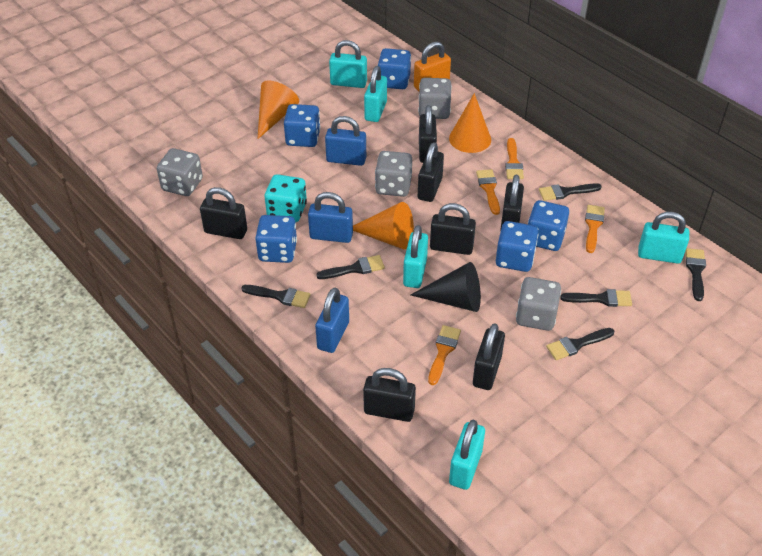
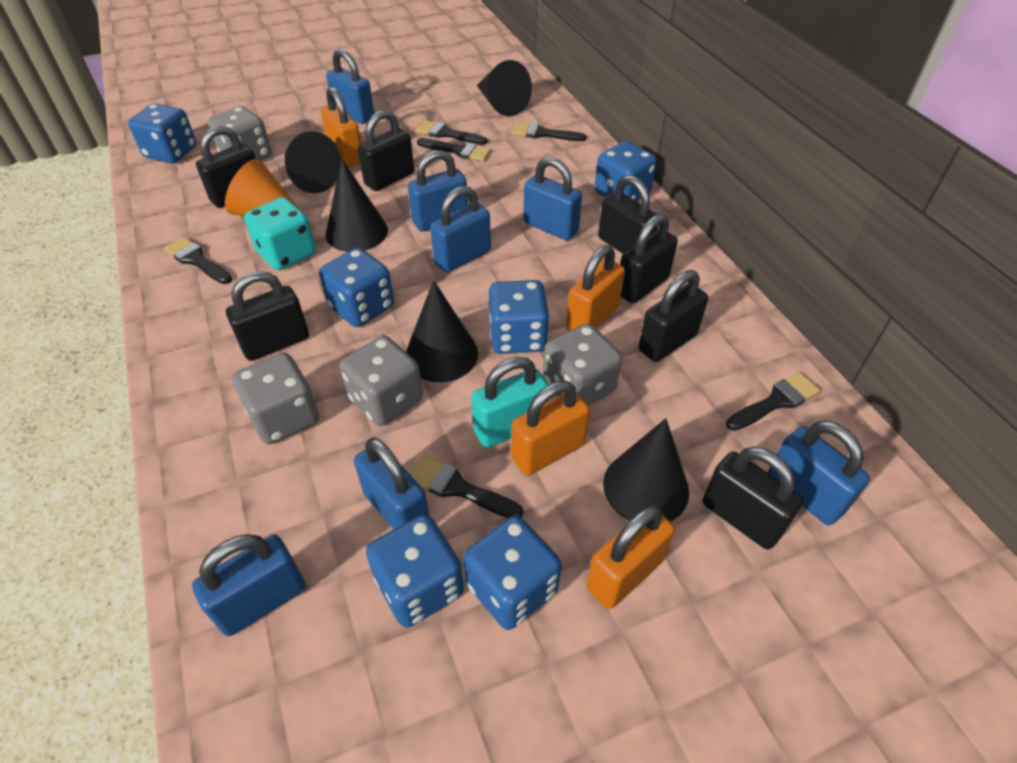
black cone: 1 -> 5
blue dice: 5 -> 6
blue padlock: 3 -> 7
orange brush: 4 -> 0
orange cone: 3 -> 1
orange padlock: 1 -> 4
turquoise padlock: 5 -> 1

